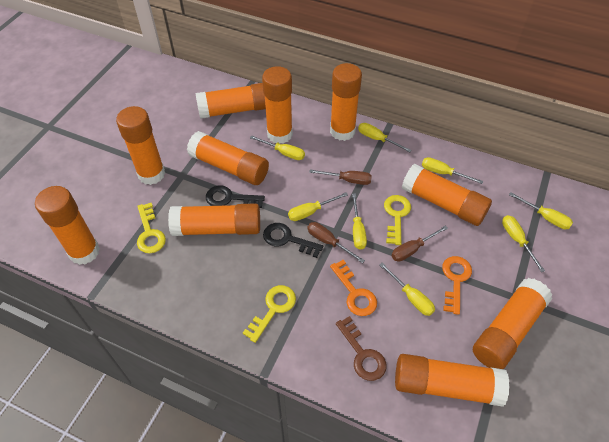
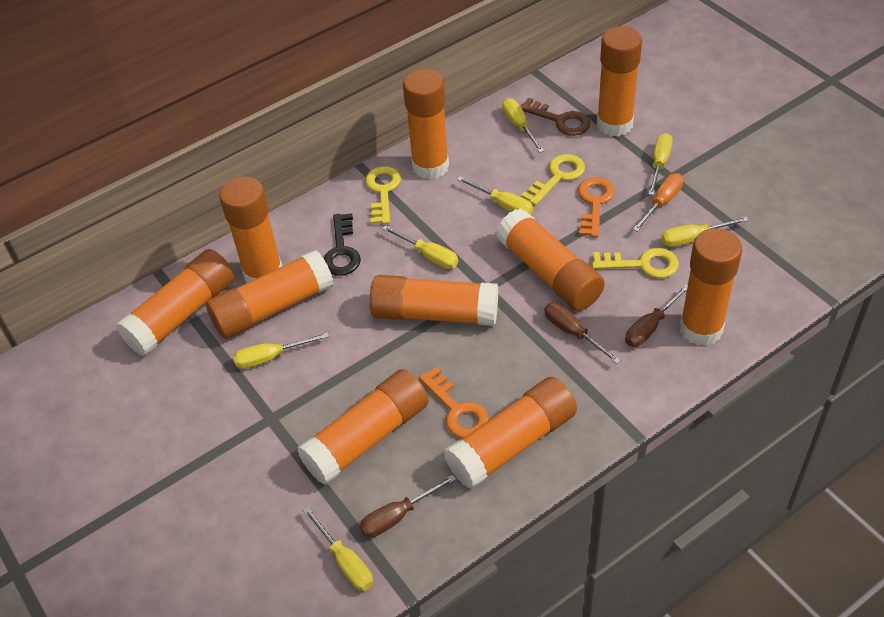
black key: 2 -> 1
orange screwdriver: 0 -> 1
yellow screwdriver: 8 -> 7

